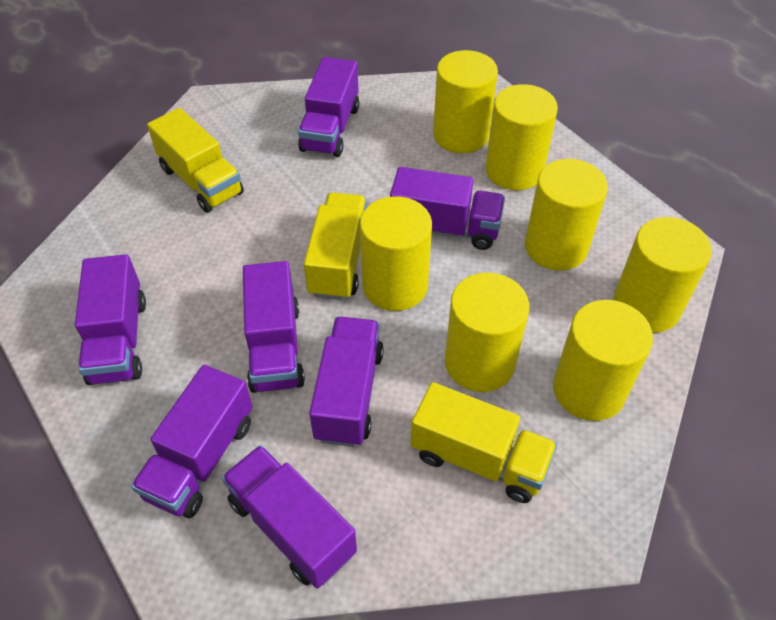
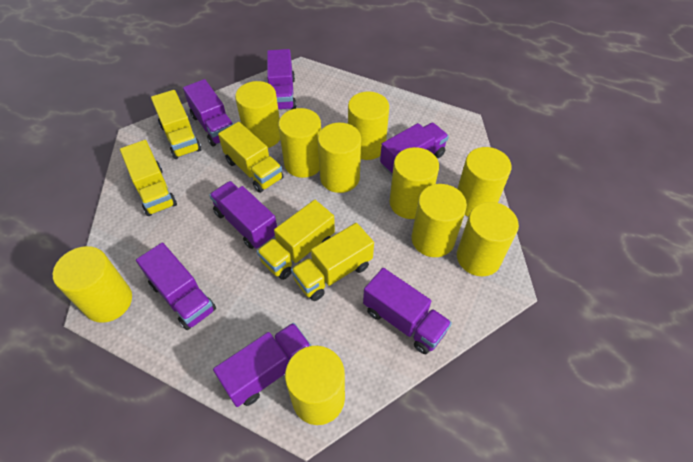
yellow cylinder: 7 -> 10
yellow truck: 3 -> 5

